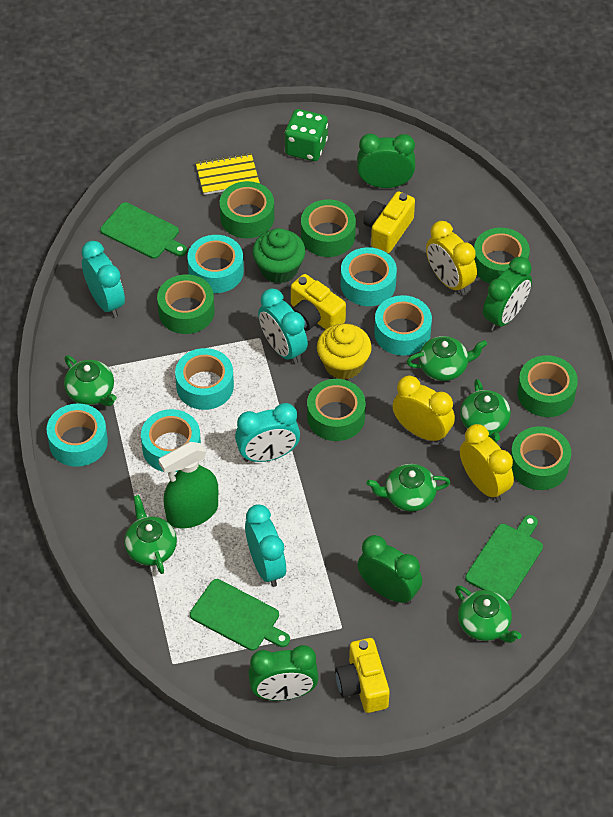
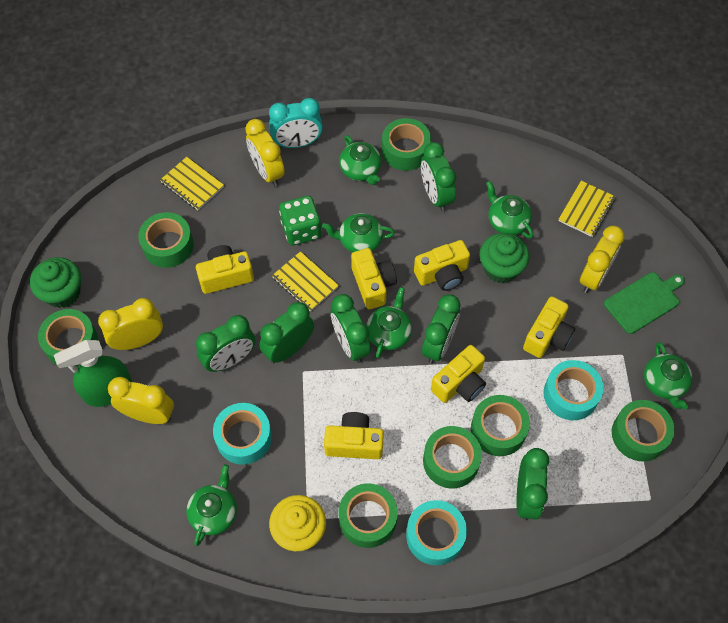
green clock: 4 -> 6
green cupcake: 1 -> 2
green cutting board: 3 -> 1
turquoise clock: 4 -> 1
turquoise tape: 6 -> 3
yellow camera: 3 -> 6
yellow clock: 3 -> 4
yellow notebook: 1 -> 3

